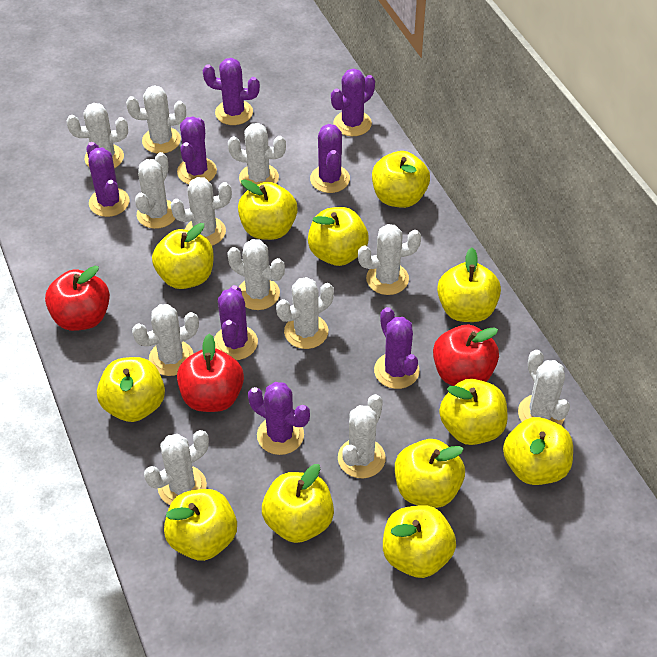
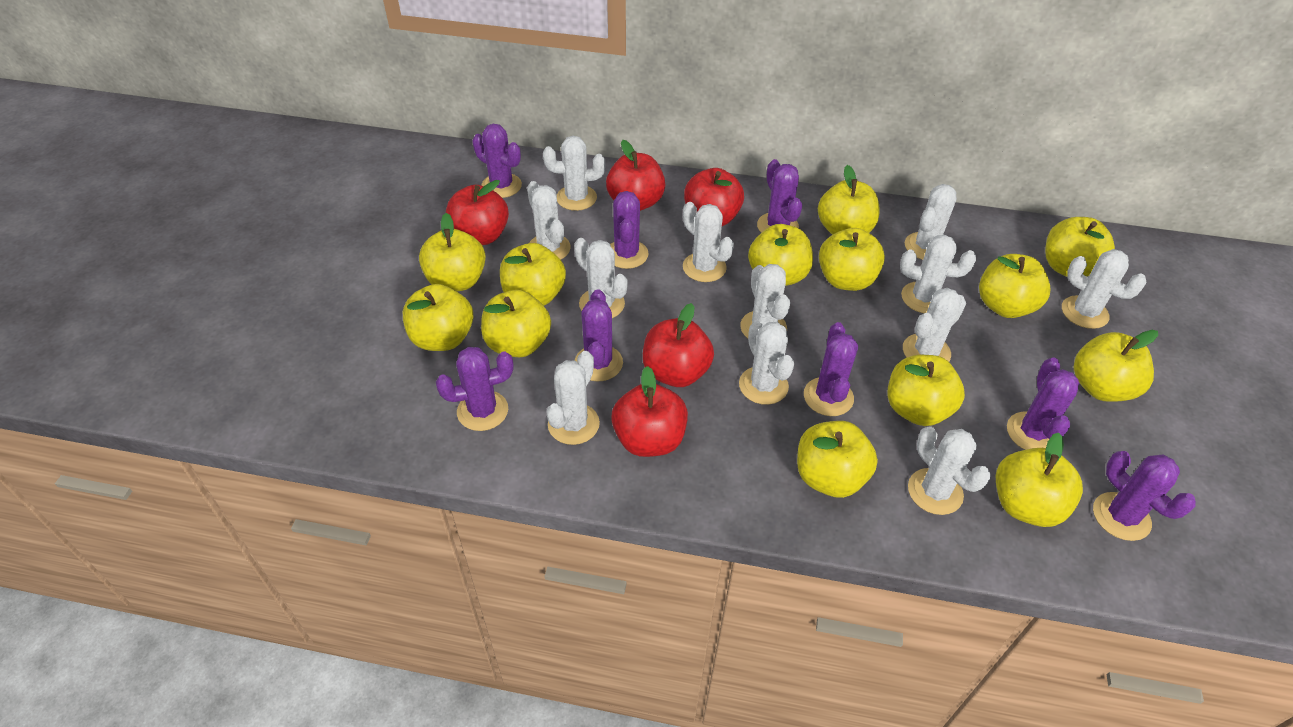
red apple: 3 -> 5
yellow apple: 12 -> 13

